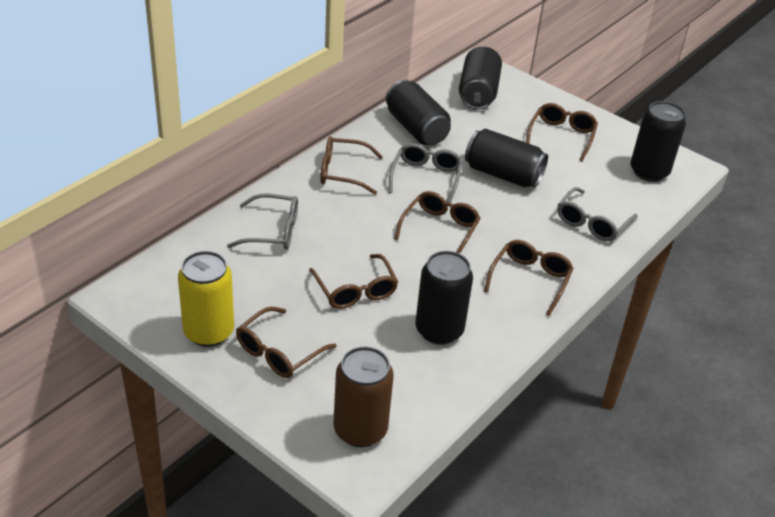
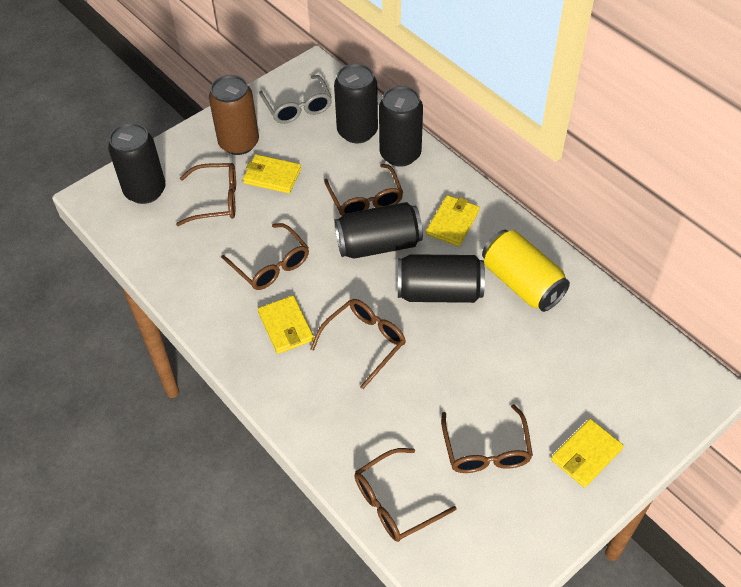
grey glasses: 3 -> 1
yellow wallet: 0 -> 4

